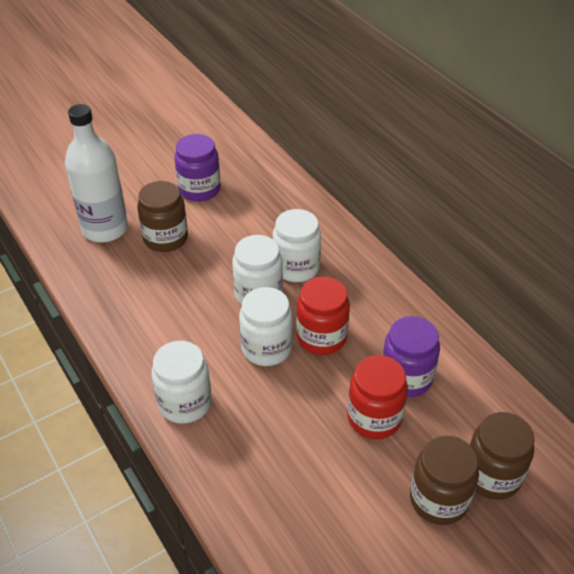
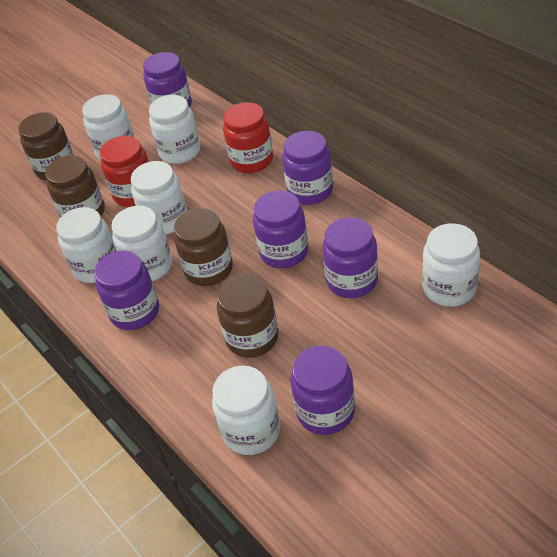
brown jar: 3 -> 4
purple jar: 2 -> 6
white bottle: 1 -> 0
white jar: 4 -> 7

